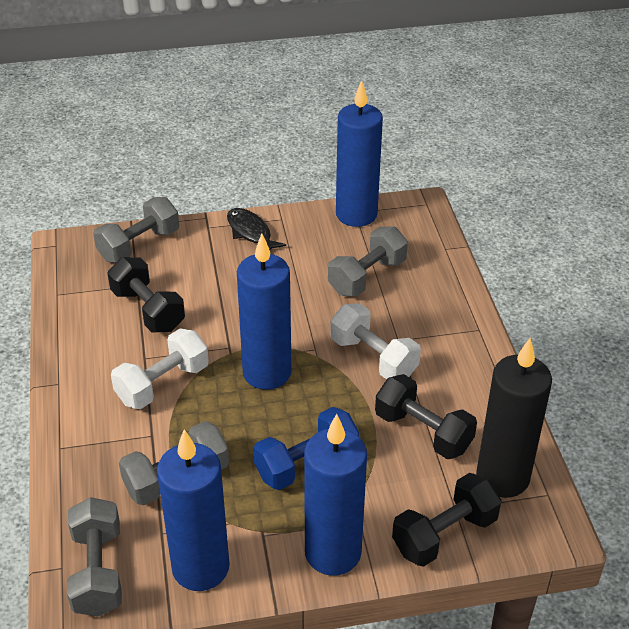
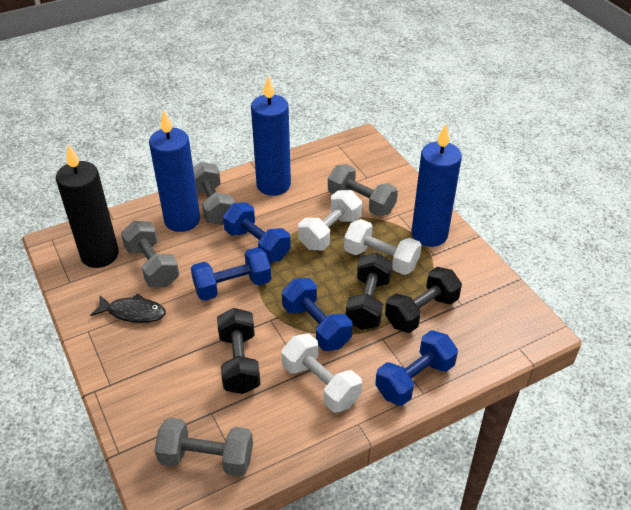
blue candle: 4 -> 3
blue dumbbell: 1 -> 4
white dumbbell: 2 -> 3

